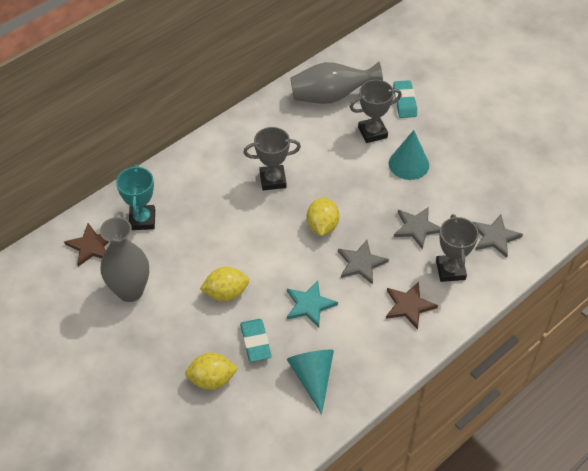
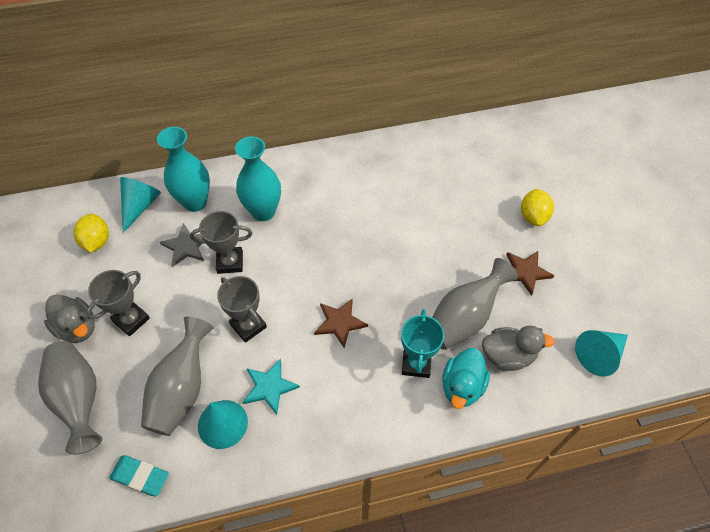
grey duck: 0 -> 2
grey star: 3 -> 1
grey vase: 2 -> 3
turquoise cone: 2 -> 3
turquoise duck: 0 -> 1
turquoise eraser: 2 -> 1
turquoise vase: 0 -> 2
yellow lemon: 3 -> 2

